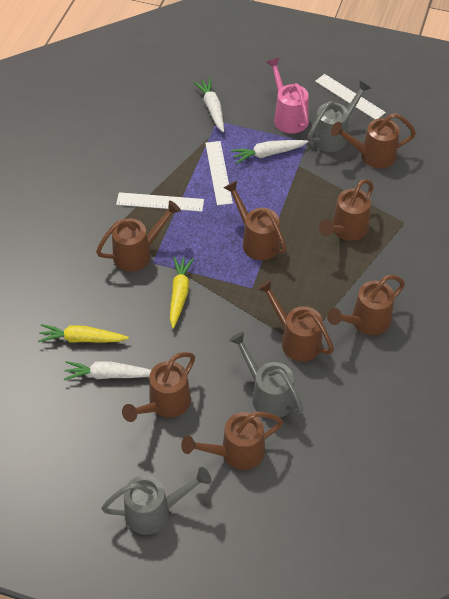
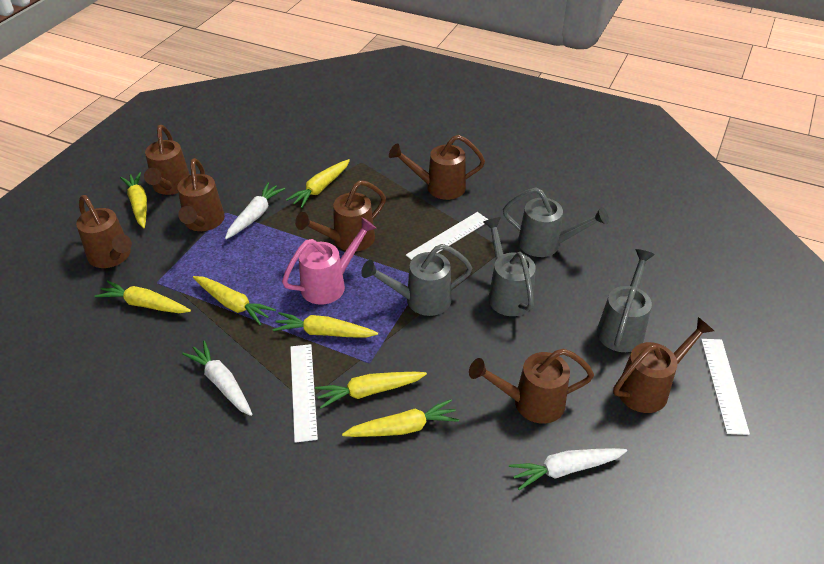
brown watering can: 8 -> 7
grey watering can: 3 -> 4
yellow carrot: 2 -> 7

